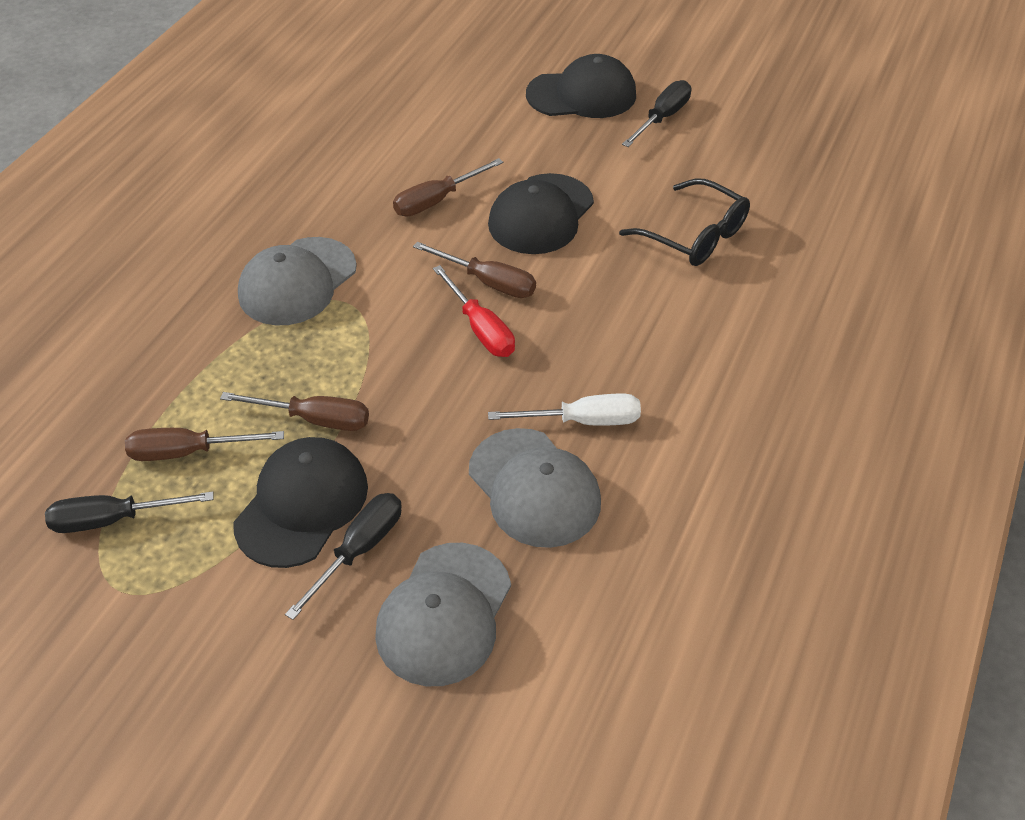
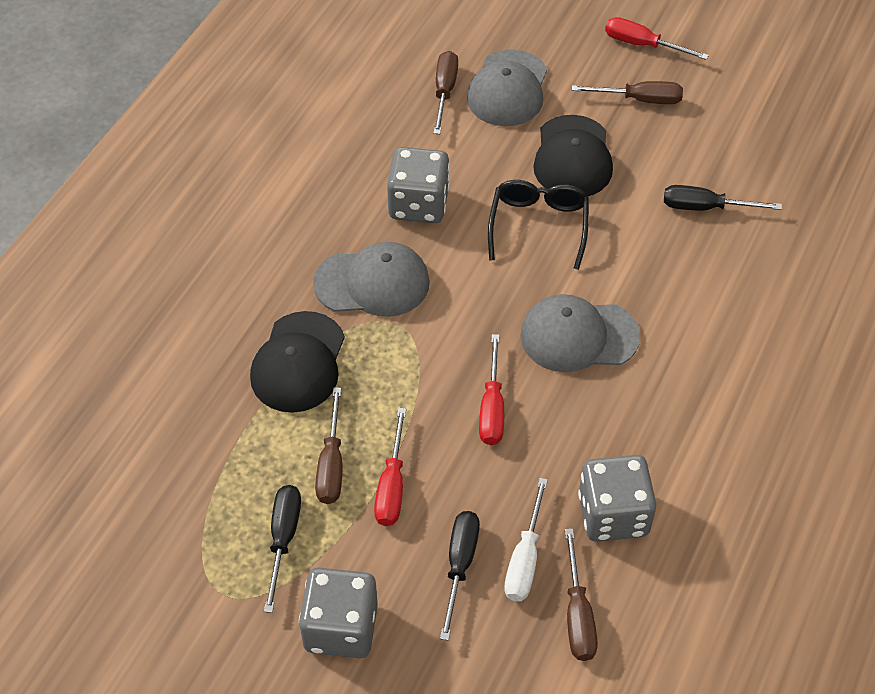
black cap: 3 -> 2
grey dice: 0 -> 3
red screwdriver: 1 -> 3

